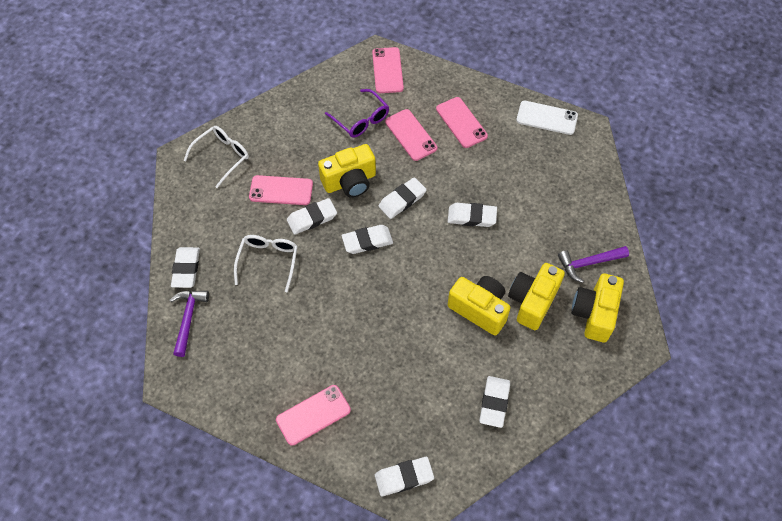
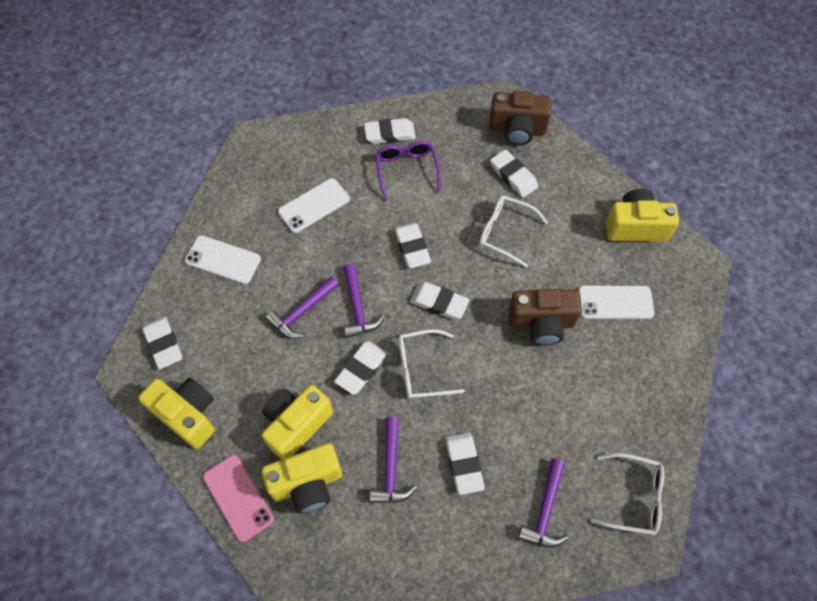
brown camera: 0 -> 2
pink phone: 5 -> 1
purple hammer: 2 -> 4
white glasses: 2 -> 3
white phone: 1 -> 3

